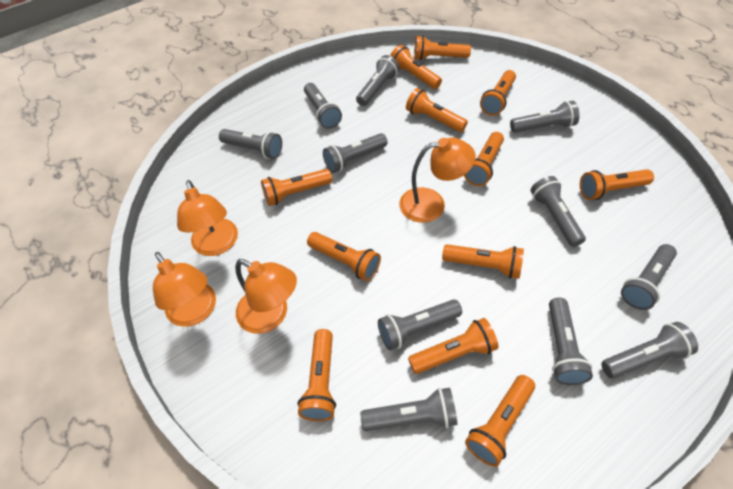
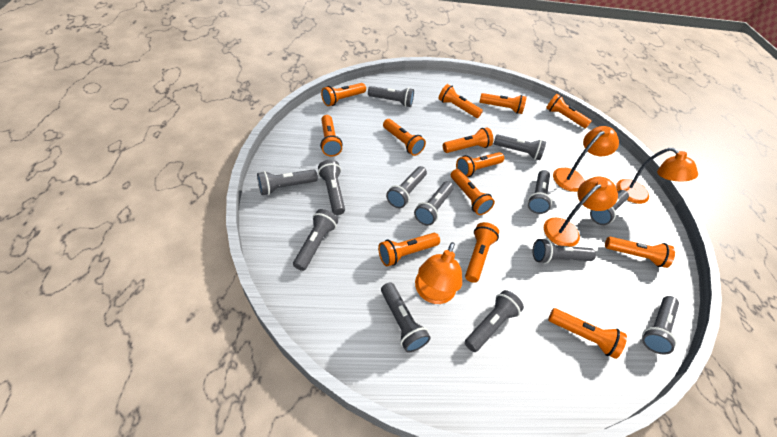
grey flashlight: 11 -> 13
orange flashlight: 12 -> 13

